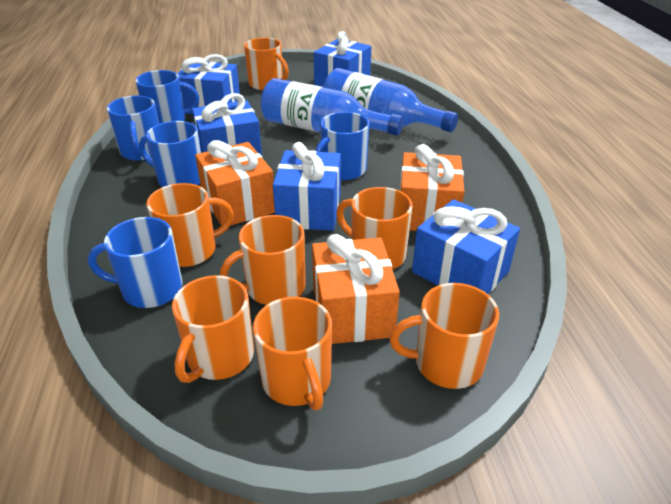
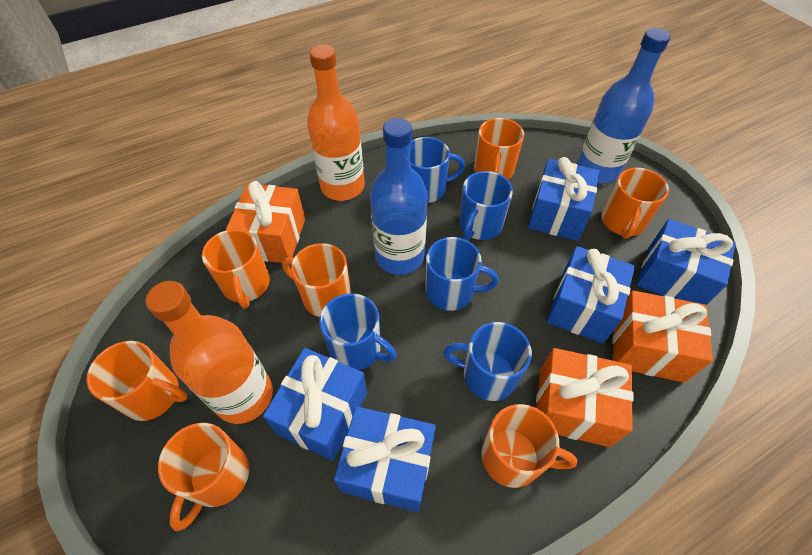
orange bottle: 0 -> 2

